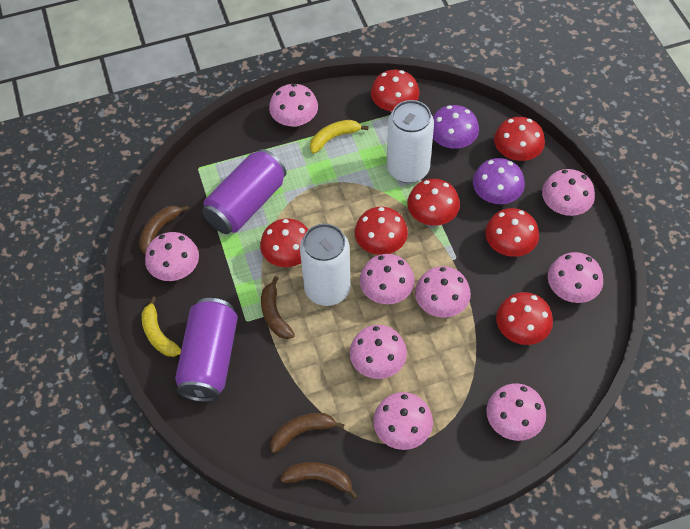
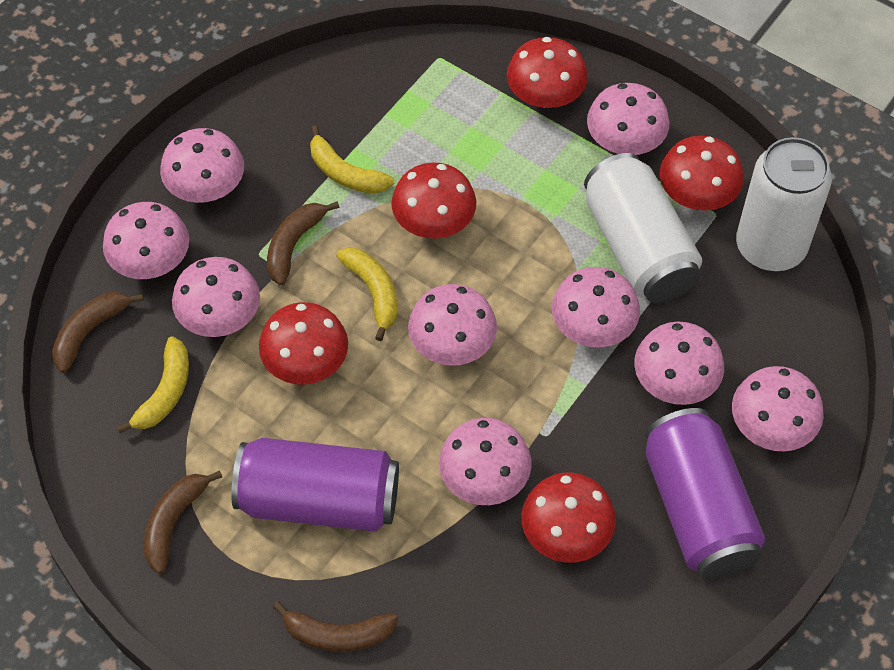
purple mushroom: 2 -> 0
red mushroom: 7 -> 5
yellow banana: 2 -> 3

